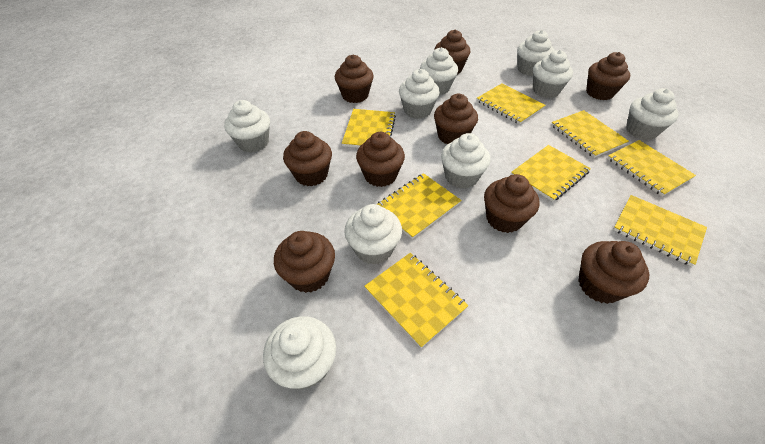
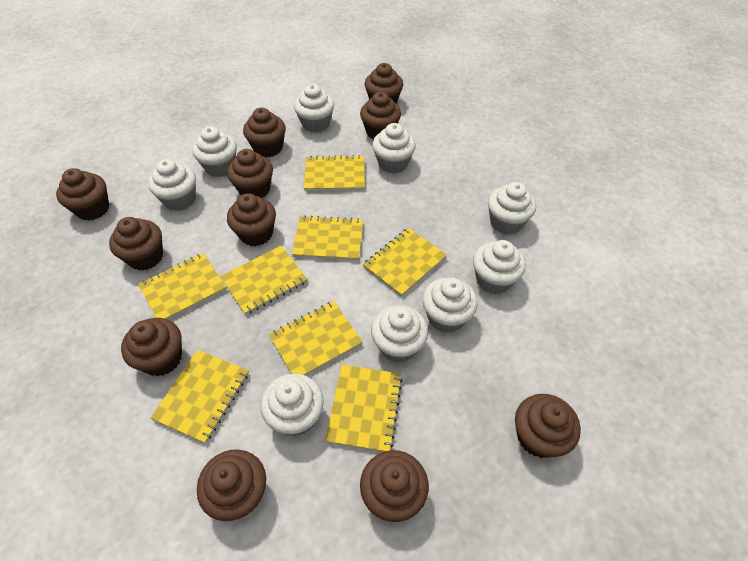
brown cupcake: 9 -> 11

